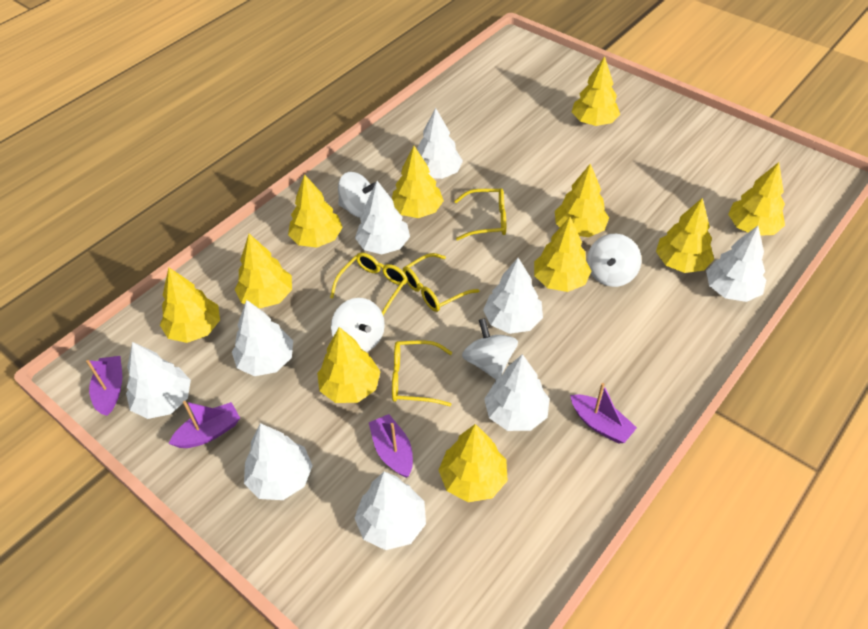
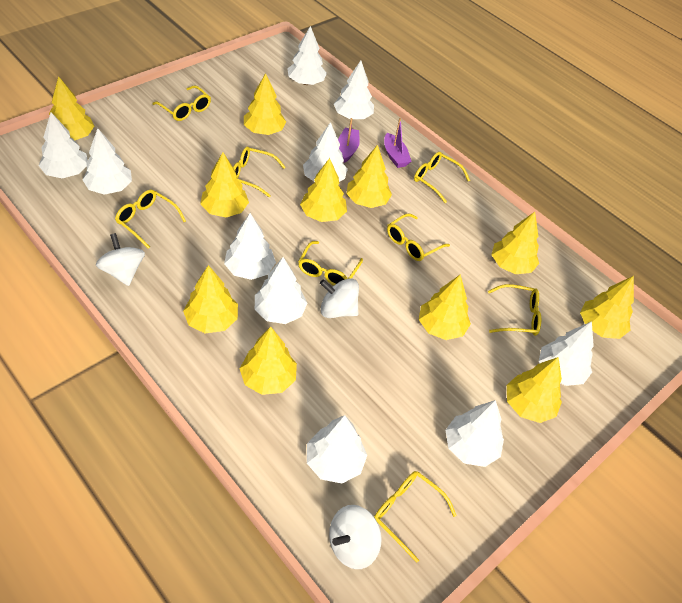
purple boat: 4 -> 2
white spinning top: 4 -> 3
white tree: 9 -> 10
yellow glasses: 4 -> 8

